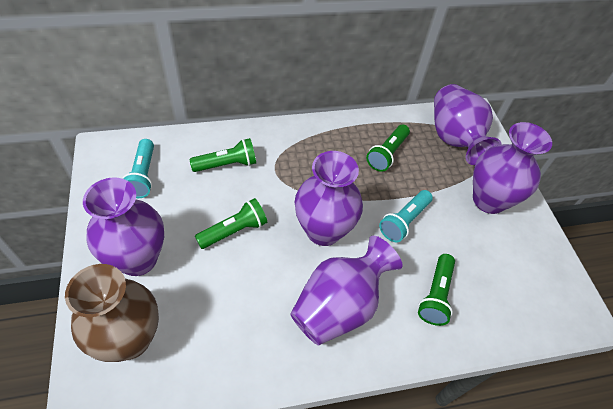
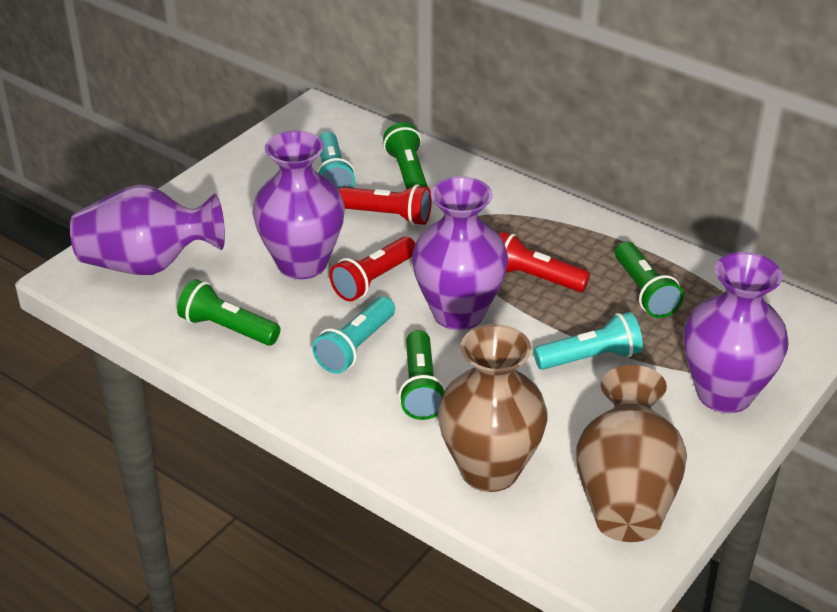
brown vase: 1 -> 2
purple vase: 5 -> 4
red flashlight: 0 -> 3
turquoise flashlight: 2 -> 3

